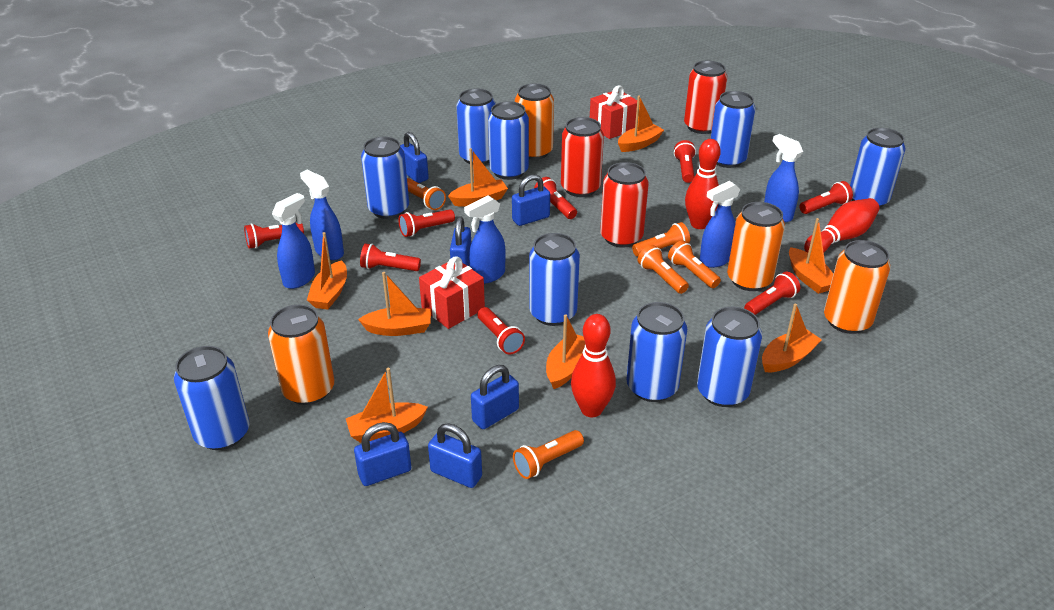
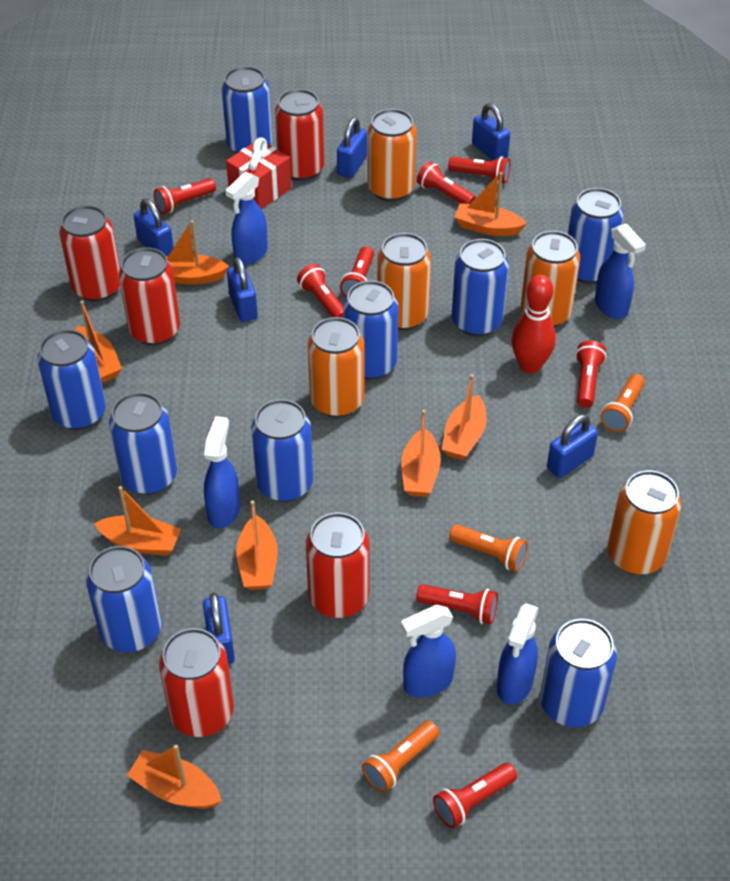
orange can: 4 -> 5
orange flashlight: 5 -> 3
red bowling pin: 3 -> 1
red can: 3 -> 5
red gift: 2 -> 1

